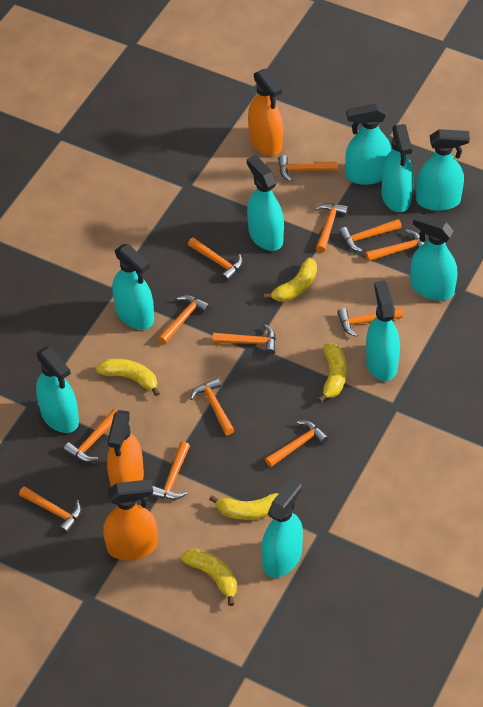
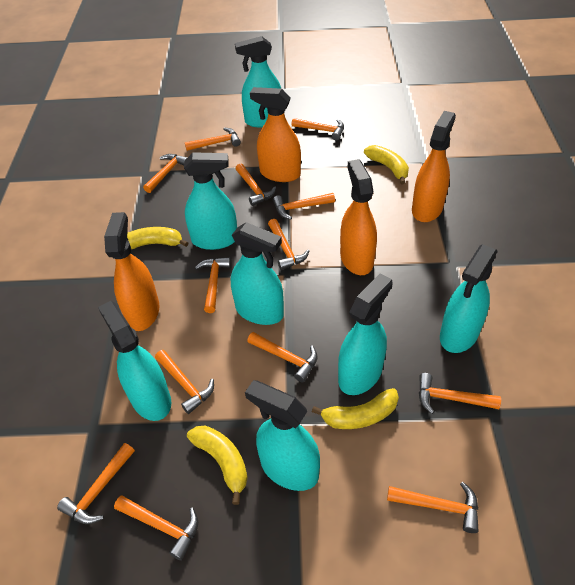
orange spray bottle: 3 -> 4
turquoise spray bottle: 9 -> 7
yellow banana: 5 -> 4

